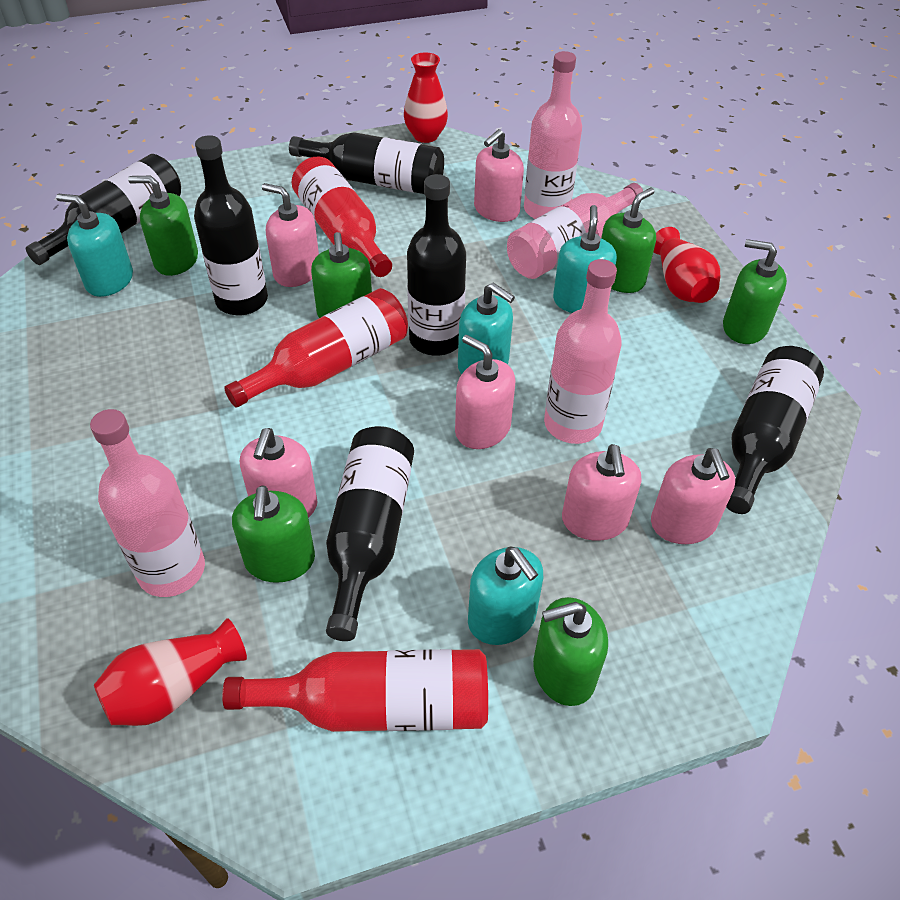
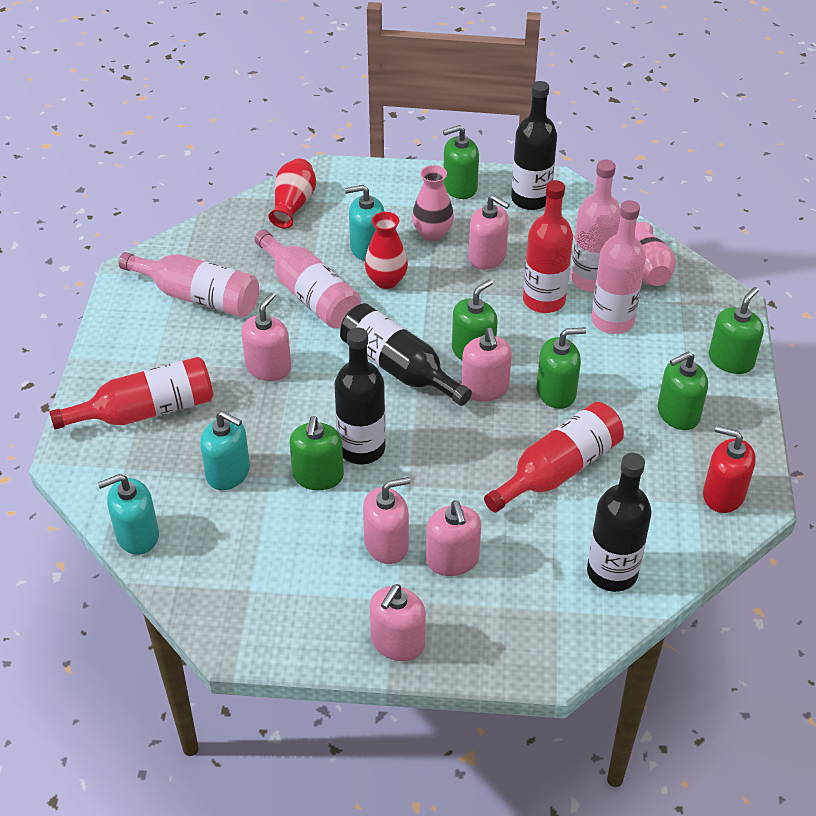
black bottle: 6 -> 4
pink vase: 0 -> 2
red soap dispenser: 0 -> 1
red vase: 3 -> 2
turquoise soap dispenser: 4 -> 3

